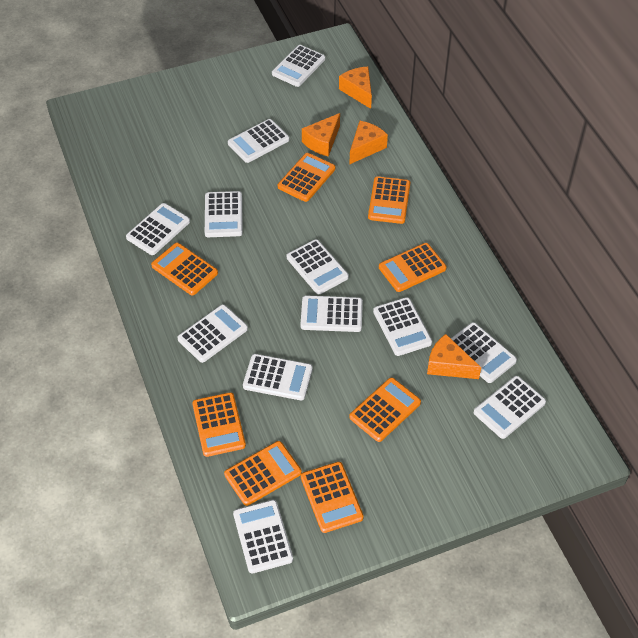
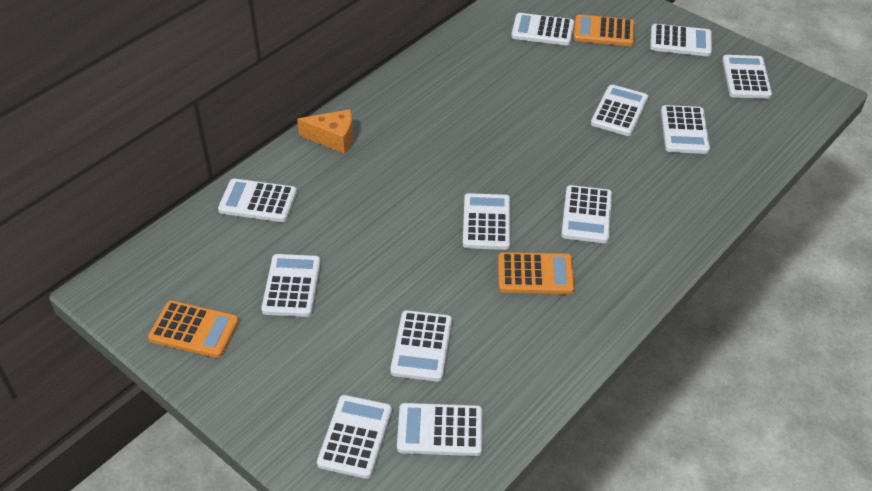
orange calculator: 8 -> 3
orange cheese: 4 -> 1

